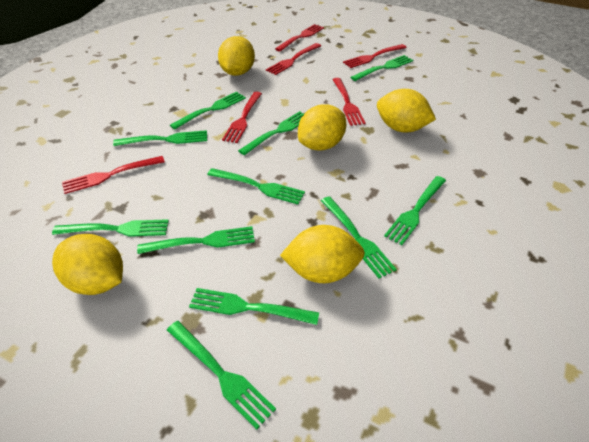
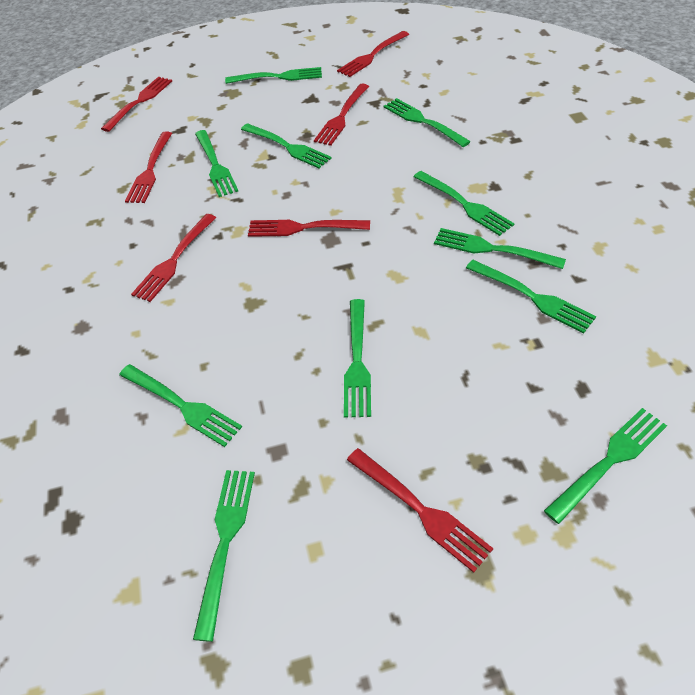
red fork: 6 -> 7
yellow lemon: 5 -> 0

